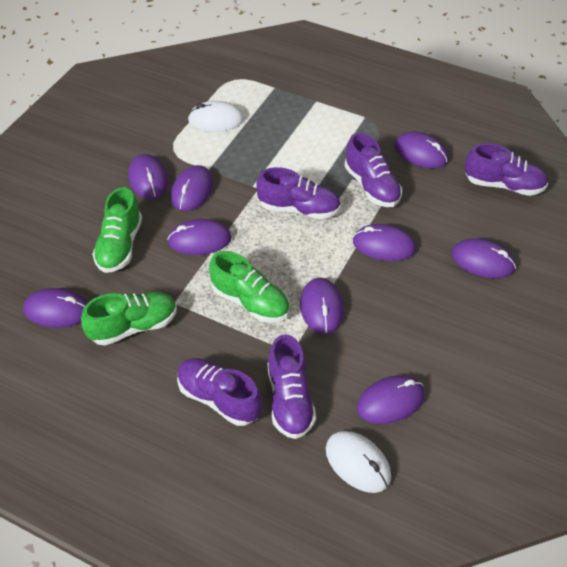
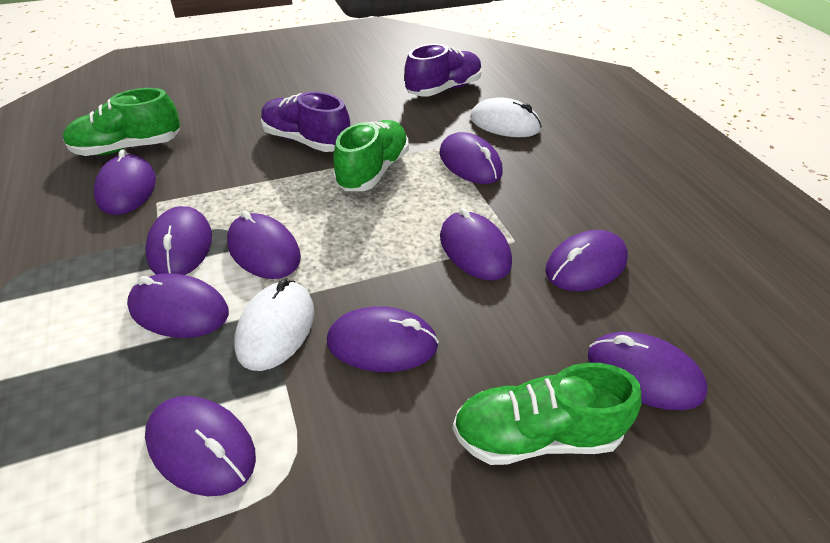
purple mouse: 9 -> 10
purple shoe: 5 -> 2

